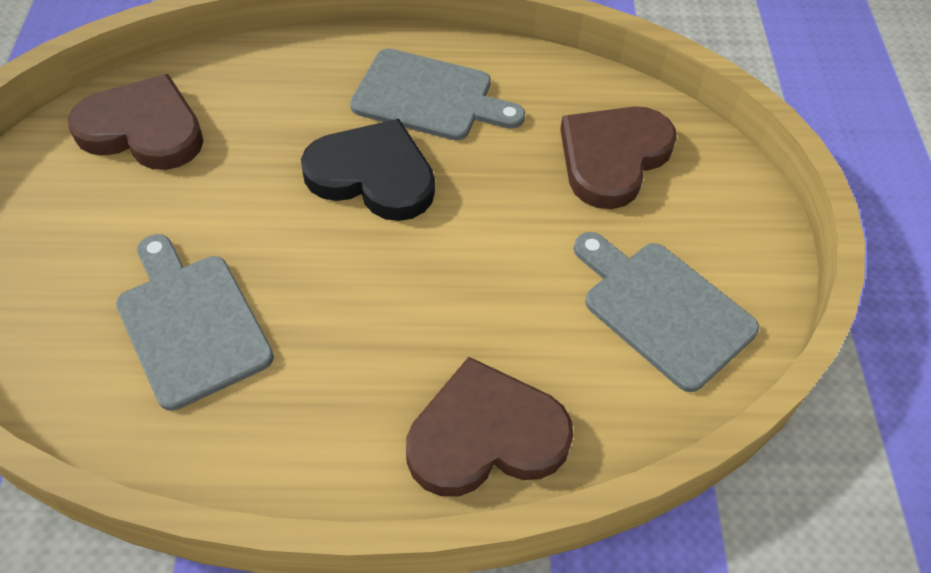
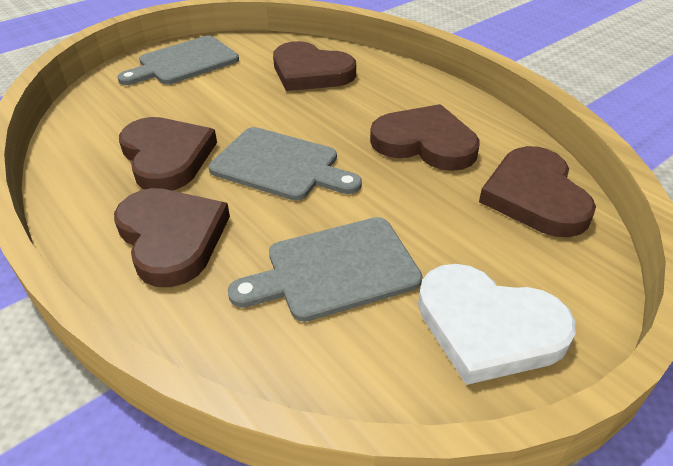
black heart: 1 -> 0
brown heart: 3 -> 5
white heart: 0 -> 1

